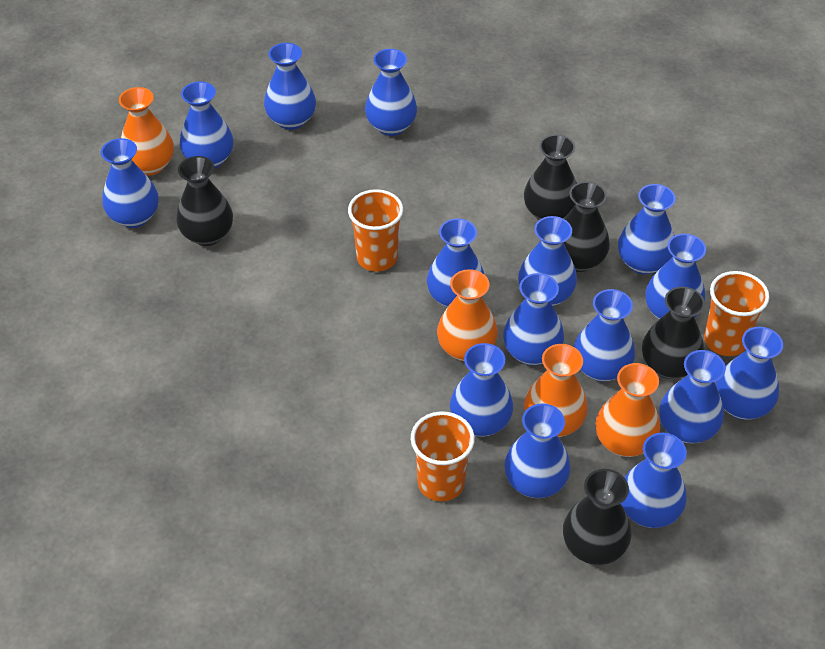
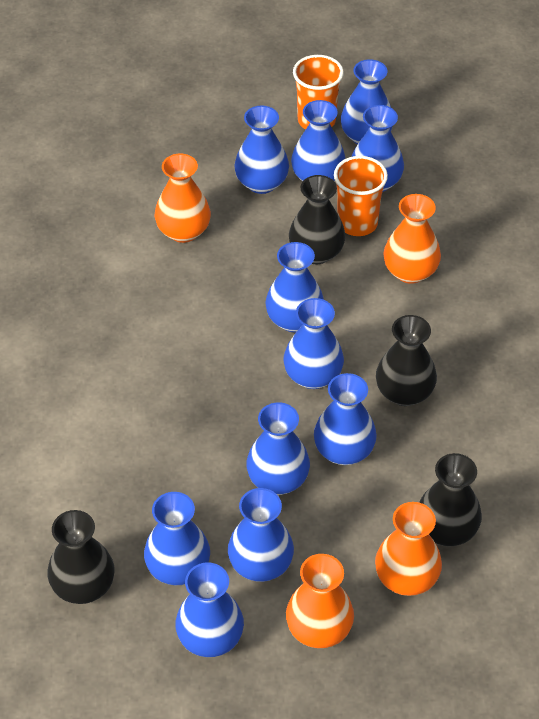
black vase: 5 -> 4
blue vase: 15 -> 11
orange cup: 3 -> 2

